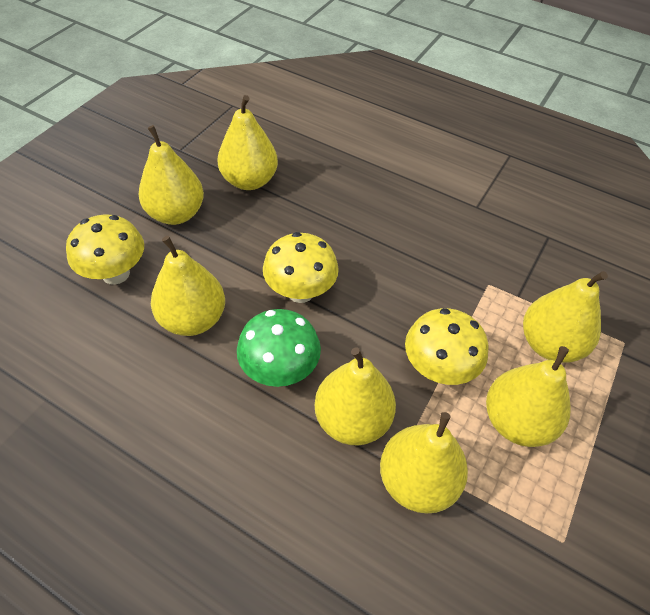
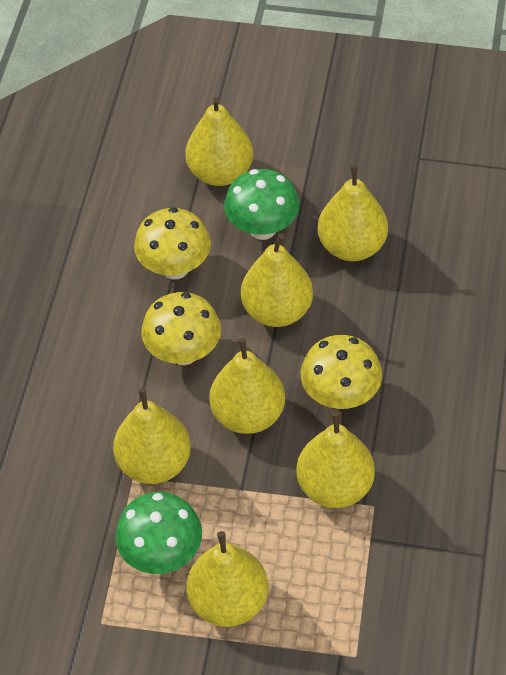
green mushroom: 1 -> 2

